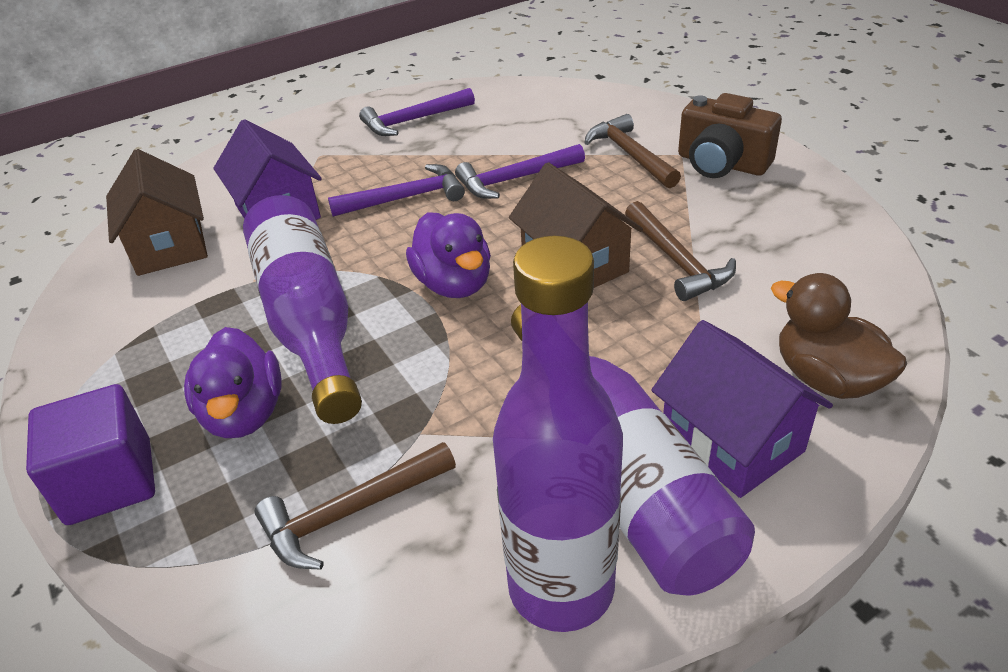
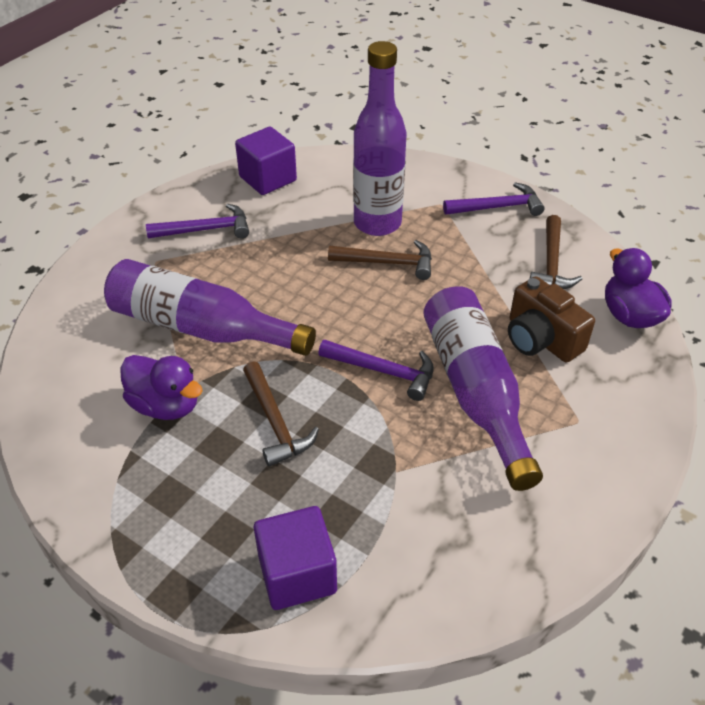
brown duck: 1 -> 0
brown house: 2 -> 0
purple cube: 1 -> 2
purple house: 2 -> 0

